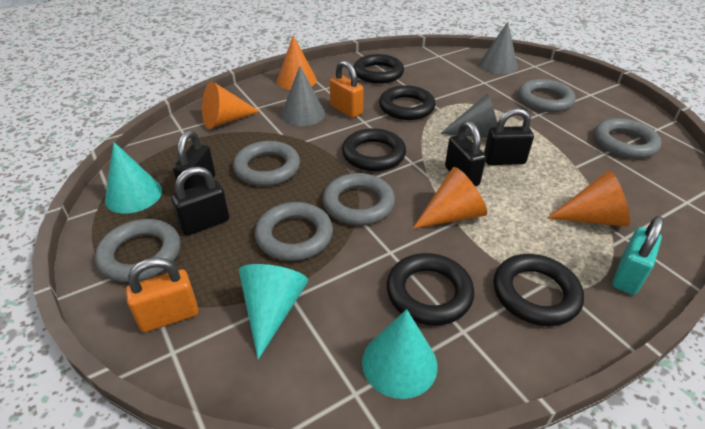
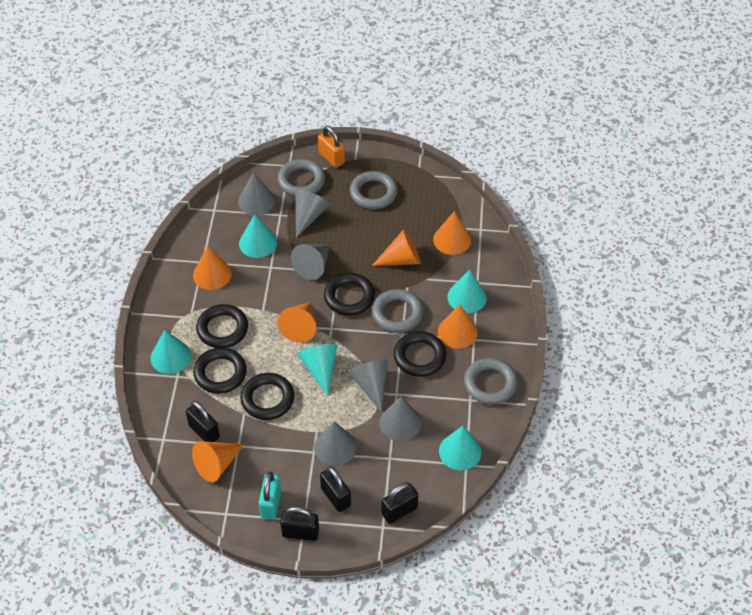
grey cone: 3 -> 6
grey ring: 6 -> 4
orange cone: 4 -> 6
orange padlock: 2 -> 1
turquoise cone: 3 -> 5

